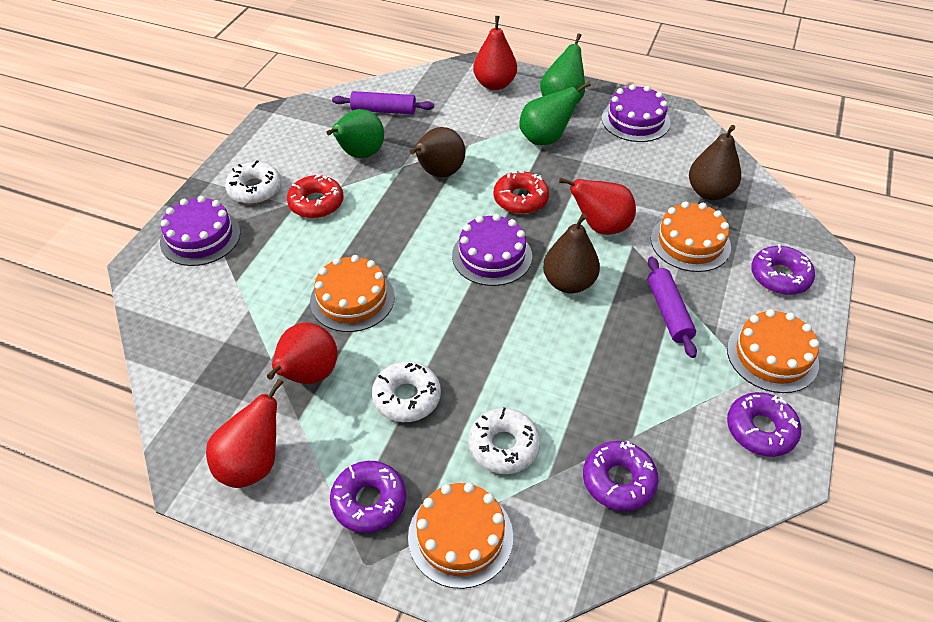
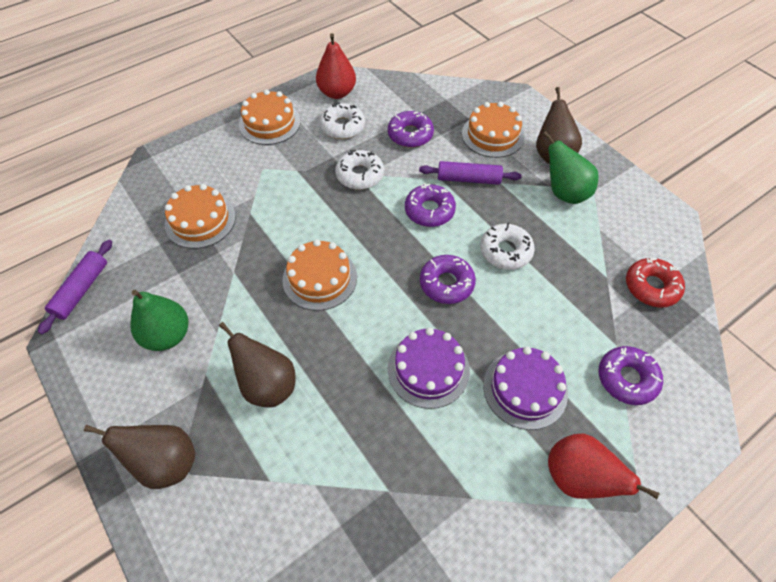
green pear: 3 -> 2
purple cake: 3 -> 2
red donut: 2 -> 1
red pear: 4 -> 2

